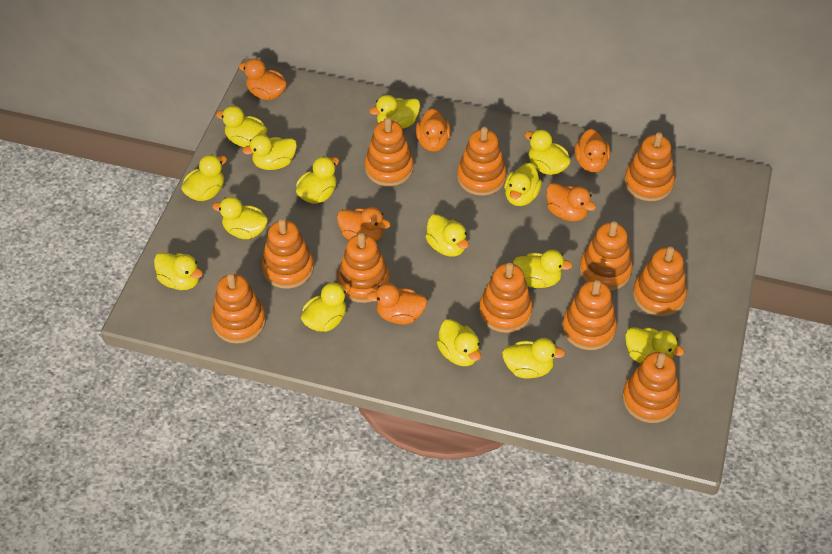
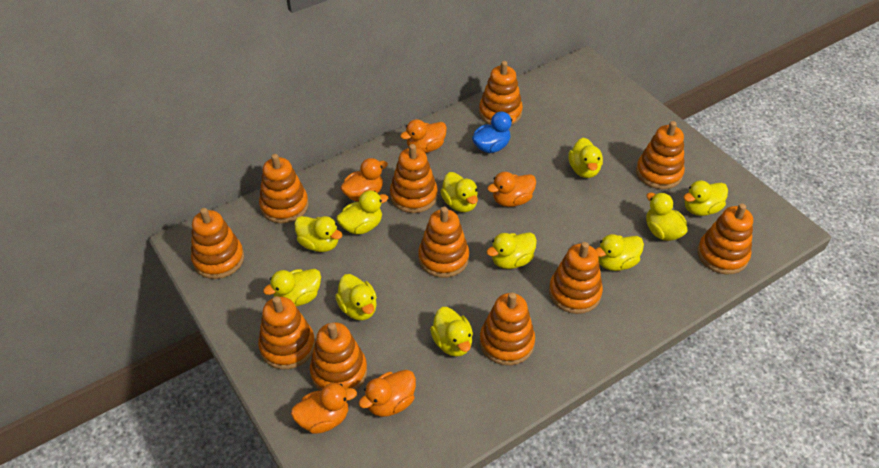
blue duck: 0 -> 1
orange duck: 6 -> 5
yellow duck: 15 -> 11

